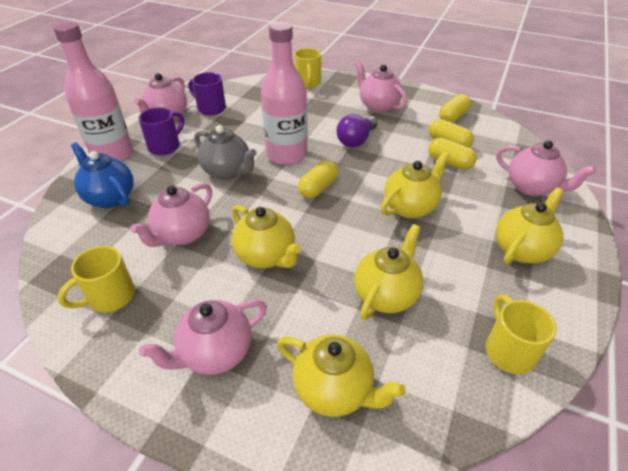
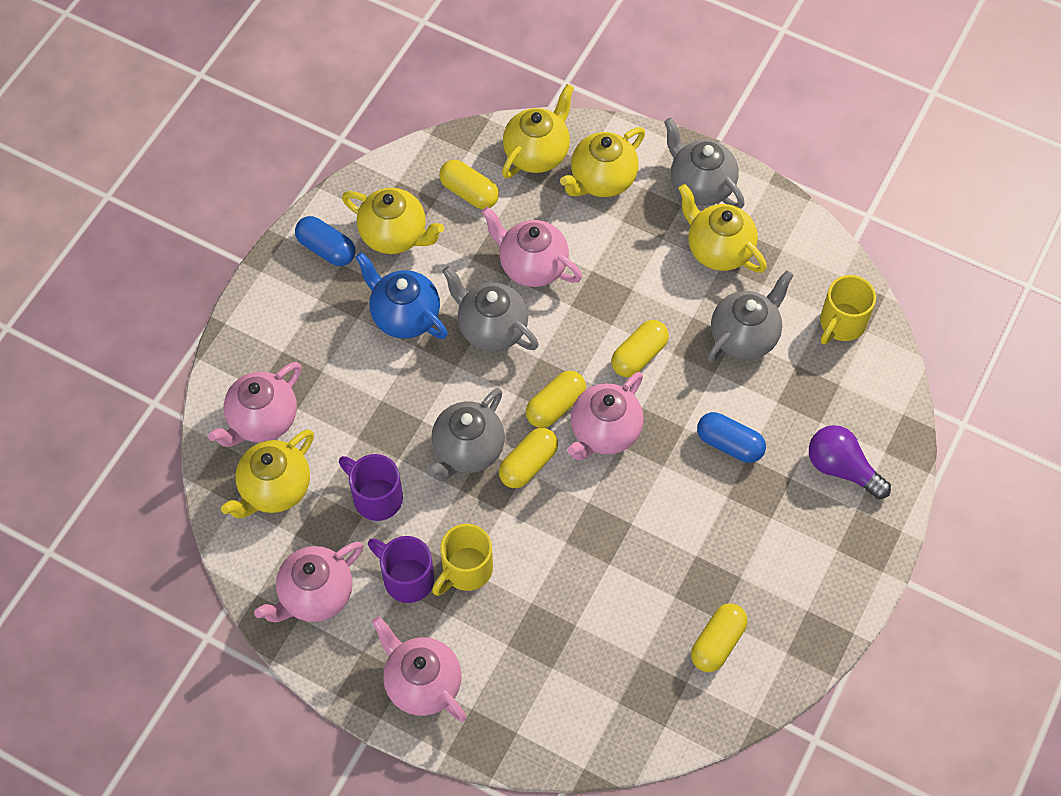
blue capsule: 0 -> 2
grey teapot: 1 -> 4
pink bottle: 2 -> 0
yellow capsule: 4 -> 5
yellow mug: 3 -> 2

